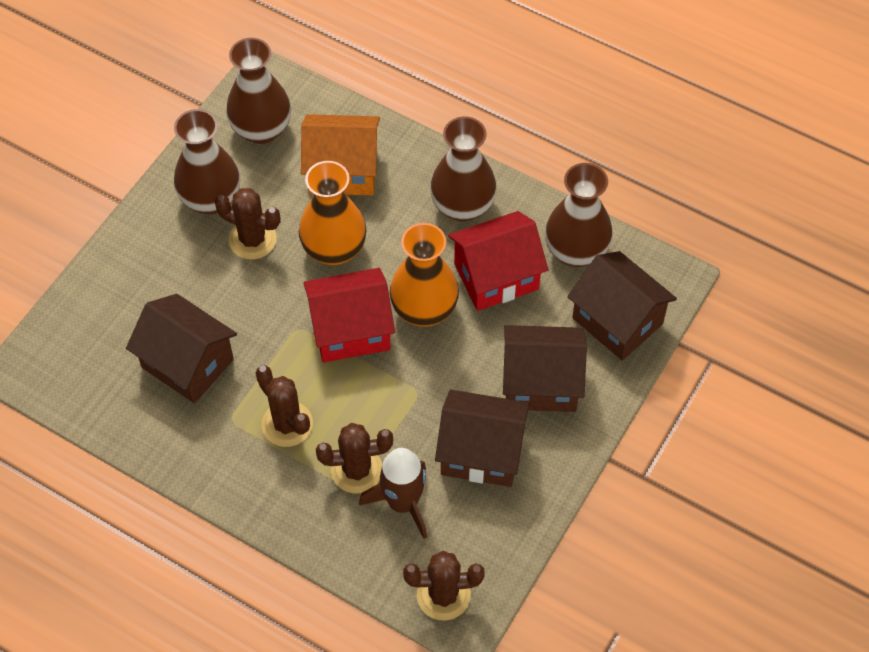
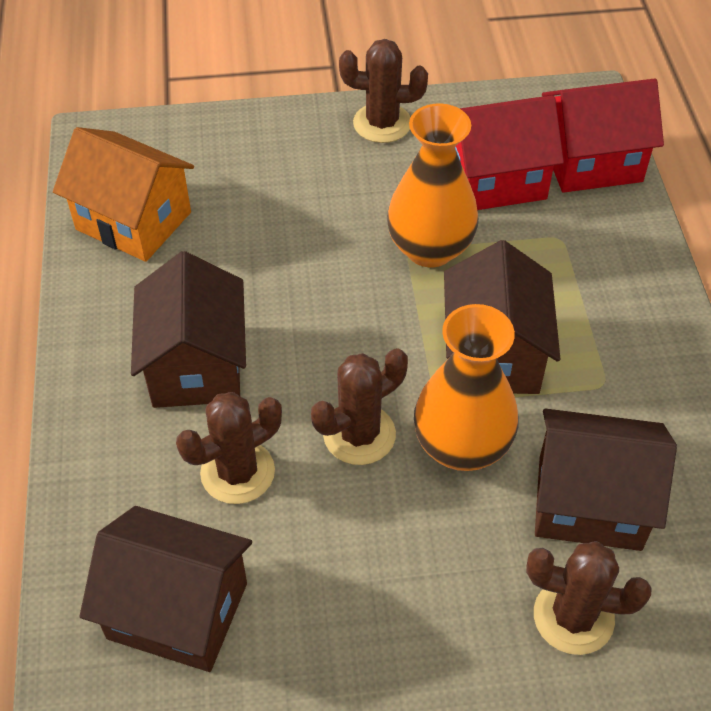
brown rocket: 1 -> 0
brown vase: 4 -> 0

